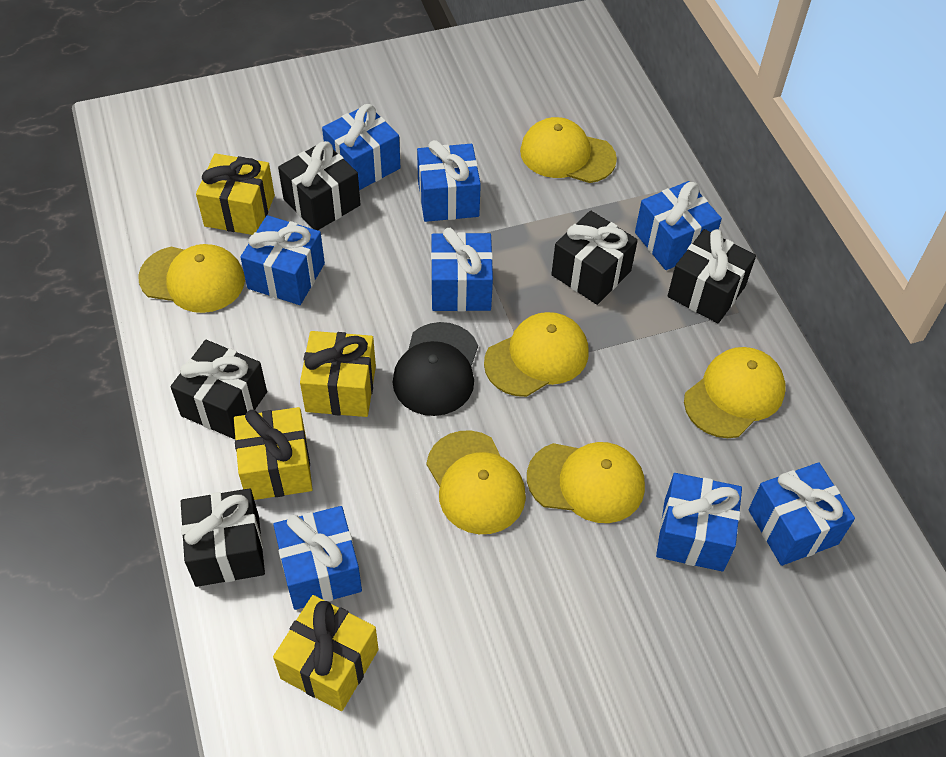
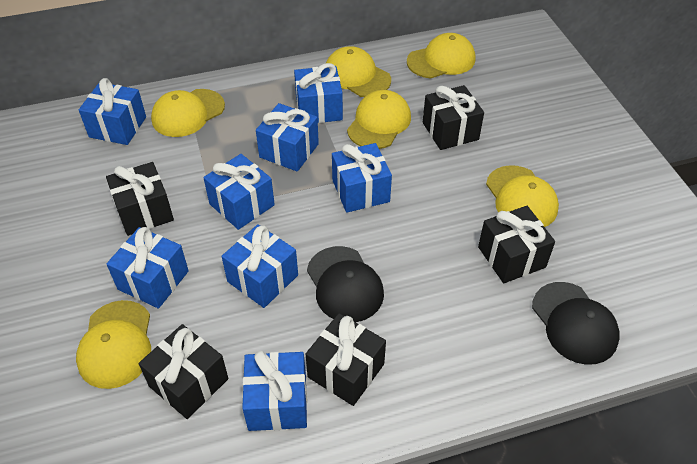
black cap: 1 -> 2
yellow gift: 4 -> 0

